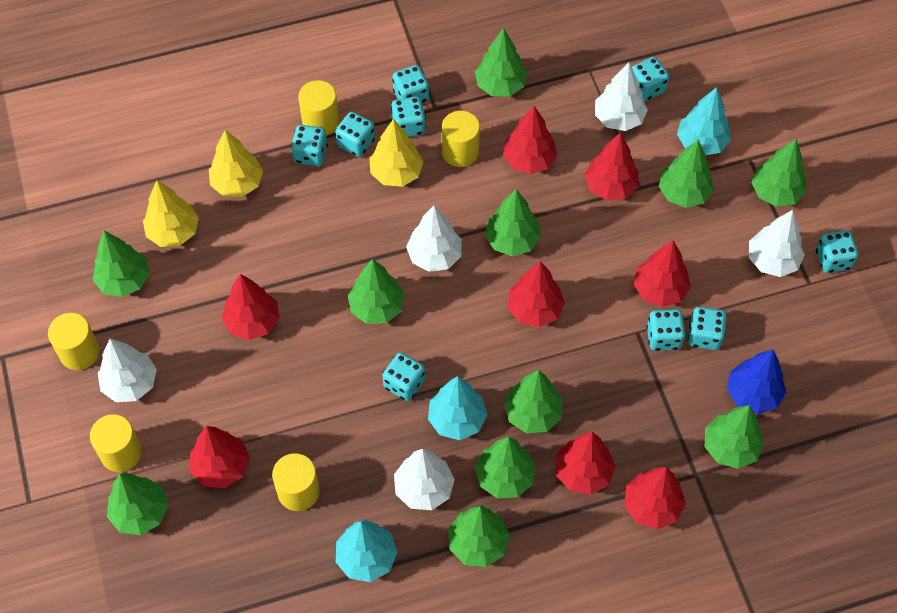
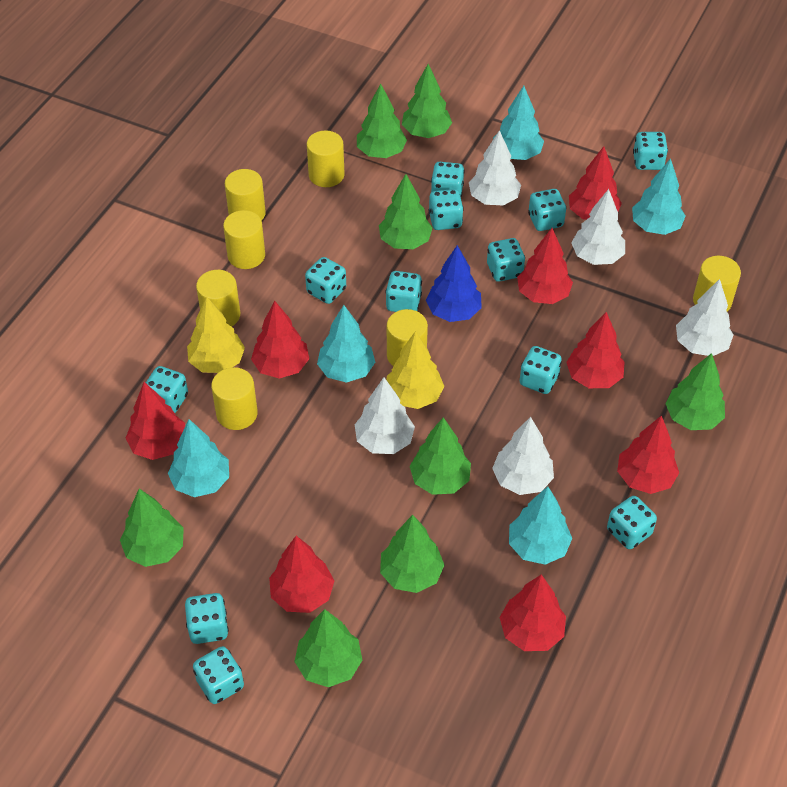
green tree: 11 -> 8
turquoise dice: 9 -> 12
turquoise tree: 3 -> 5
yellow cylinder: 5 -> 7
yellow tree: 3 -> 2

